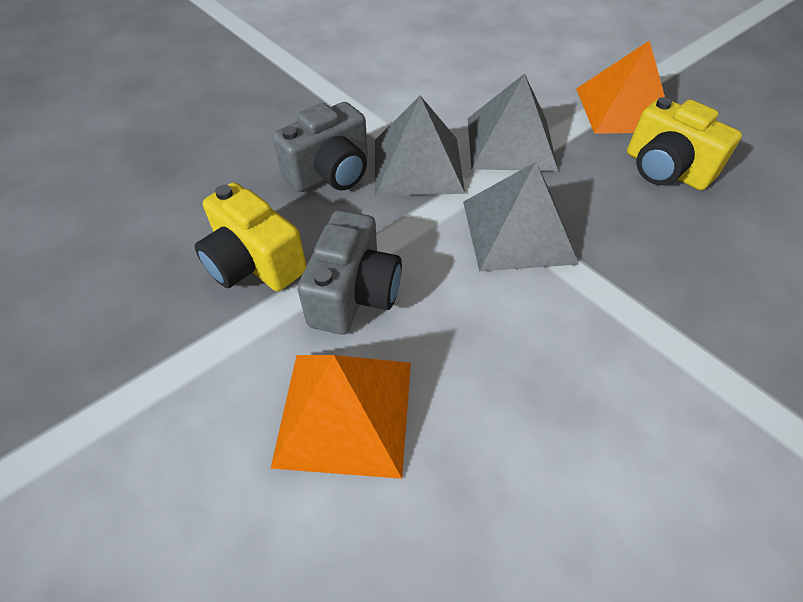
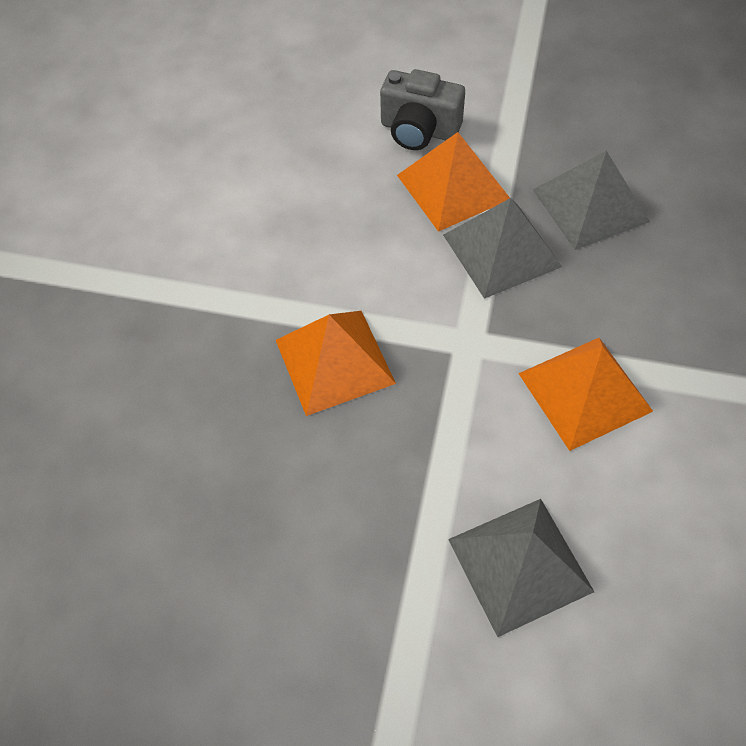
grey camera: 2 -> 1
orange pyramid: 2 -> 3
yellow camera: 2 -> 0

